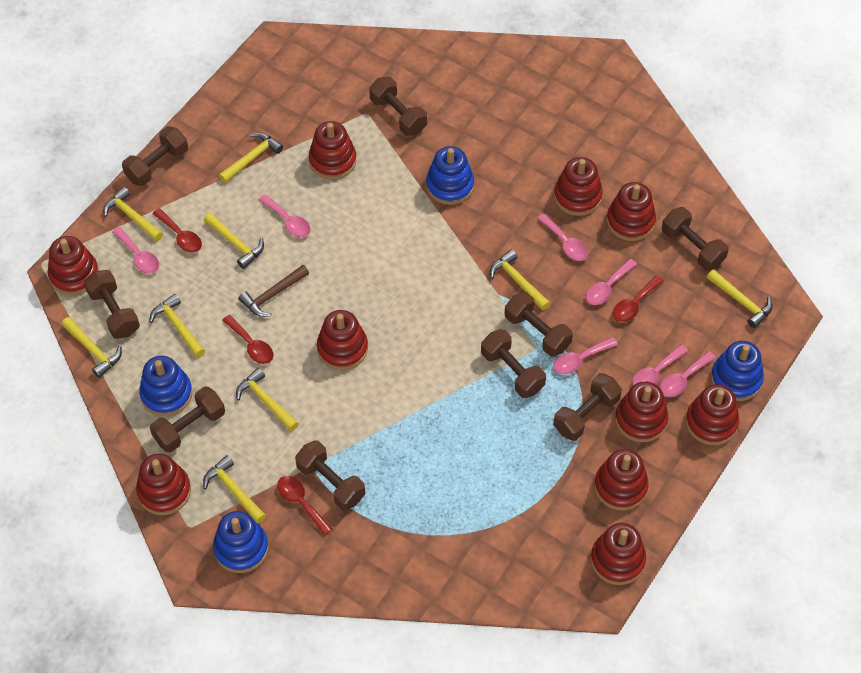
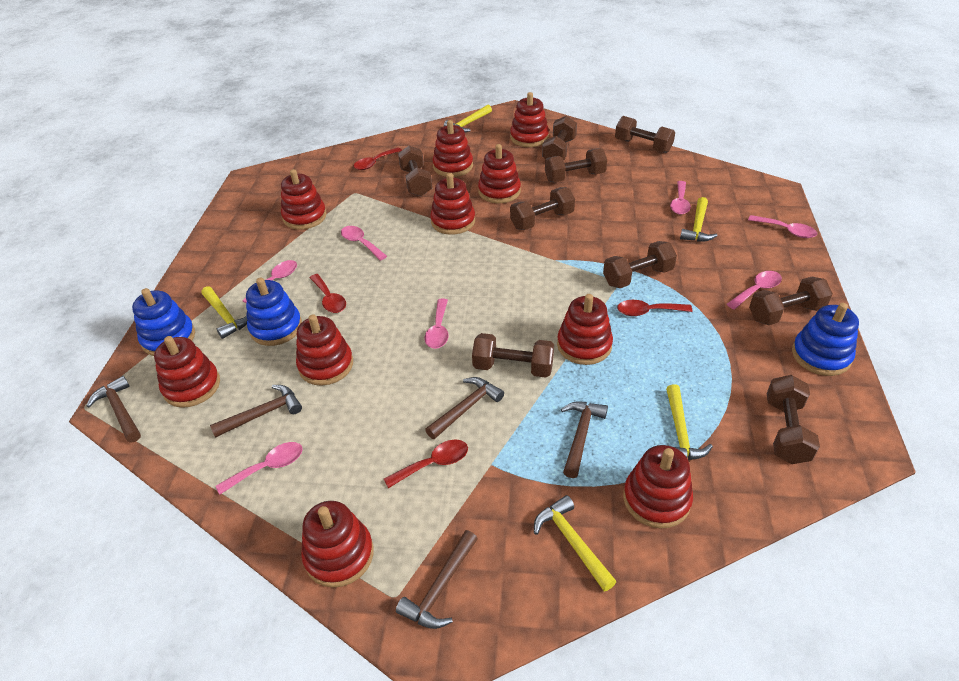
blue stacking toy: 4 -> 3
brown hammer: 1 -> 5
yellow hammer: 9 -> 5

